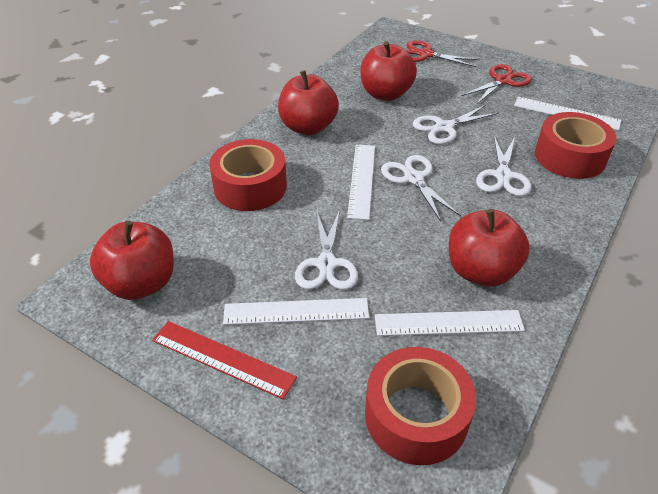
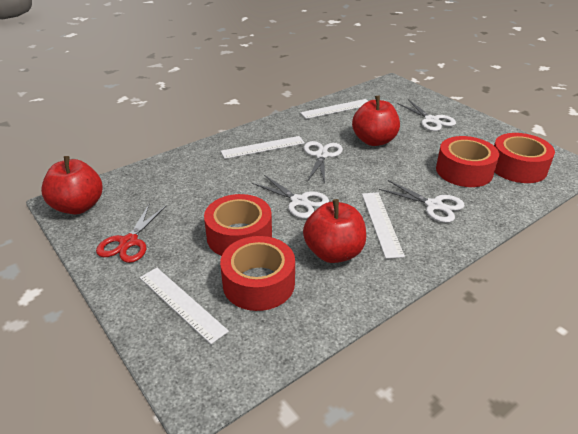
red apple: 4 -> 3
red ruler: 1 -> 0
red scissors: 2 -> 1
red tape: 3 -> 4

